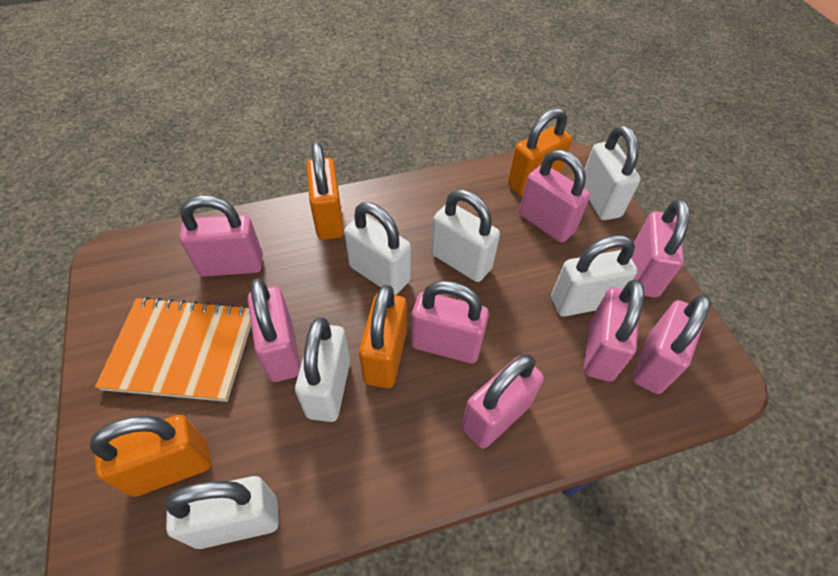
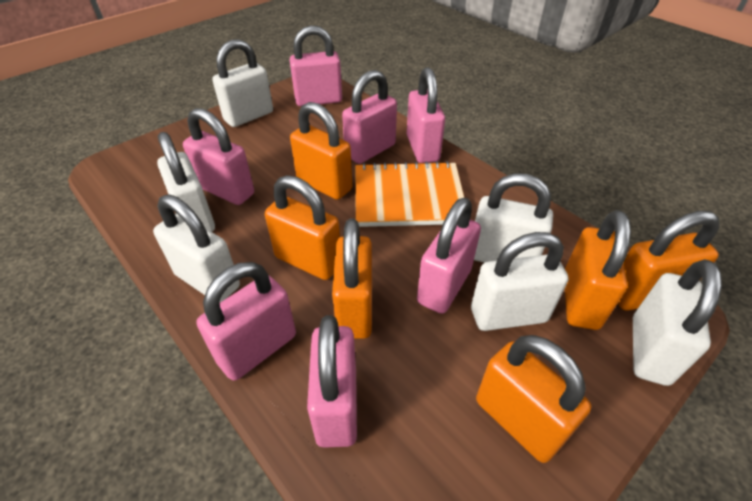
orange padlock: 4 -> 6
pink padlock: 8 -> 7

